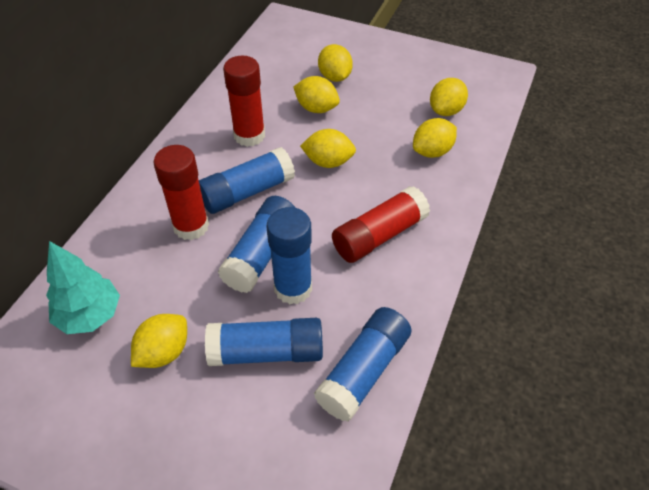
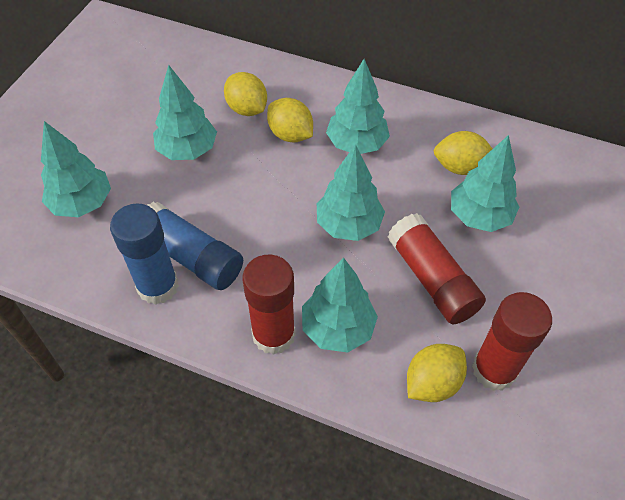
blue glue stick: 5 -> 2
turquoise tree: 1 -> 6
yellow lemon: 6 -> 4

